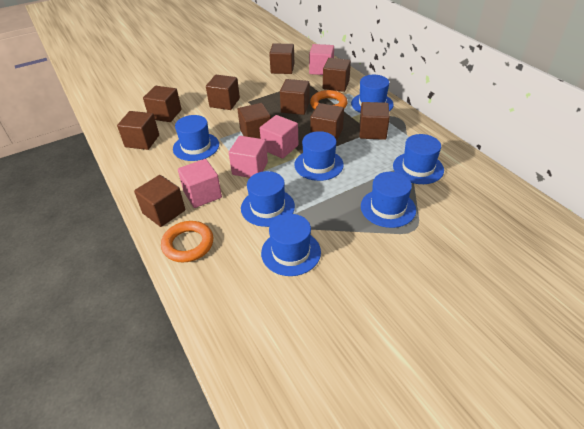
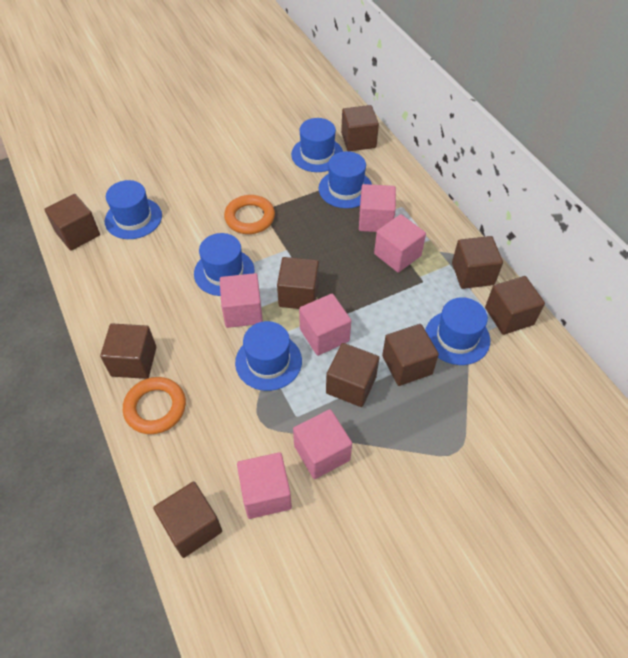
blue hat: 7 -> 6
brown cube: 10 -> 9
pink cube: 4 -> 6

